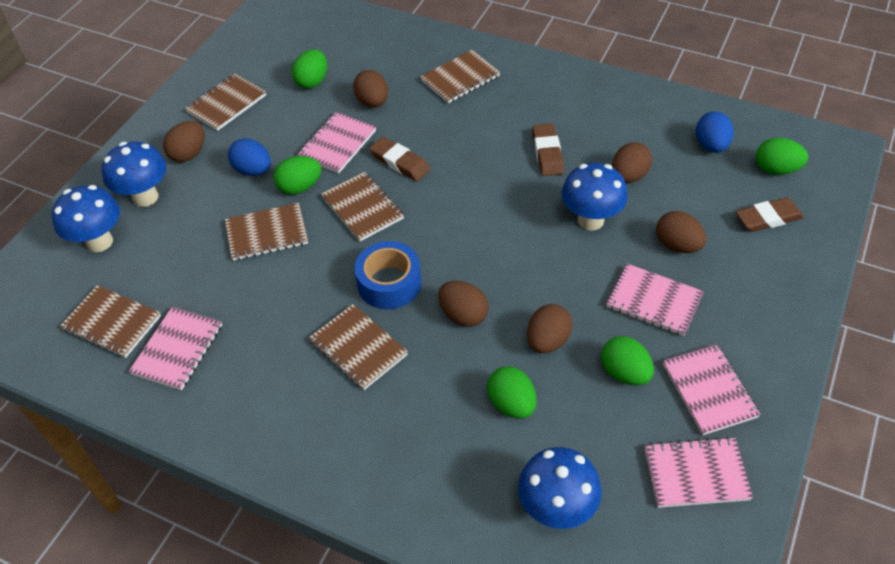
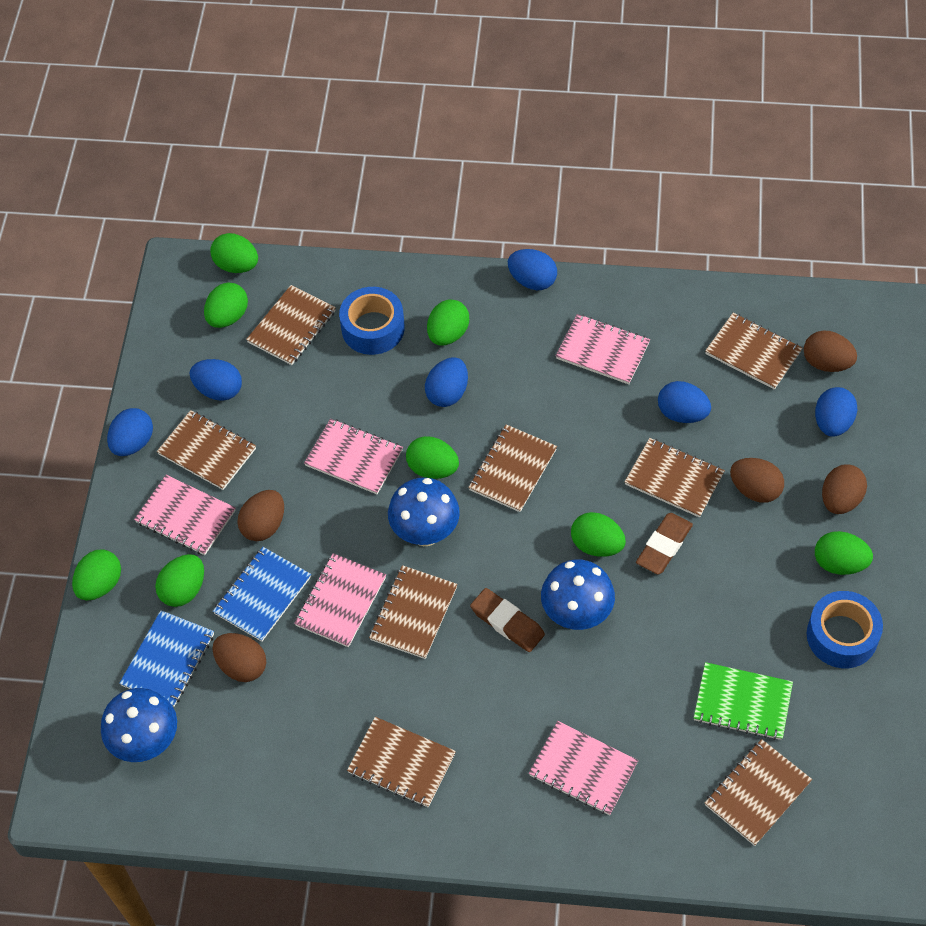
blue egg: 2 -> 6
blue mushroom: 4 -> 3
blue notebook: 0 -> 2
blue tape: 1 -> 2
brown egg: 6 -> 5
brown eraser: 3 -> 2
brown notebook: 6 -> 8
green egg: 5 -> 8
green notebook: 0 -> 1

